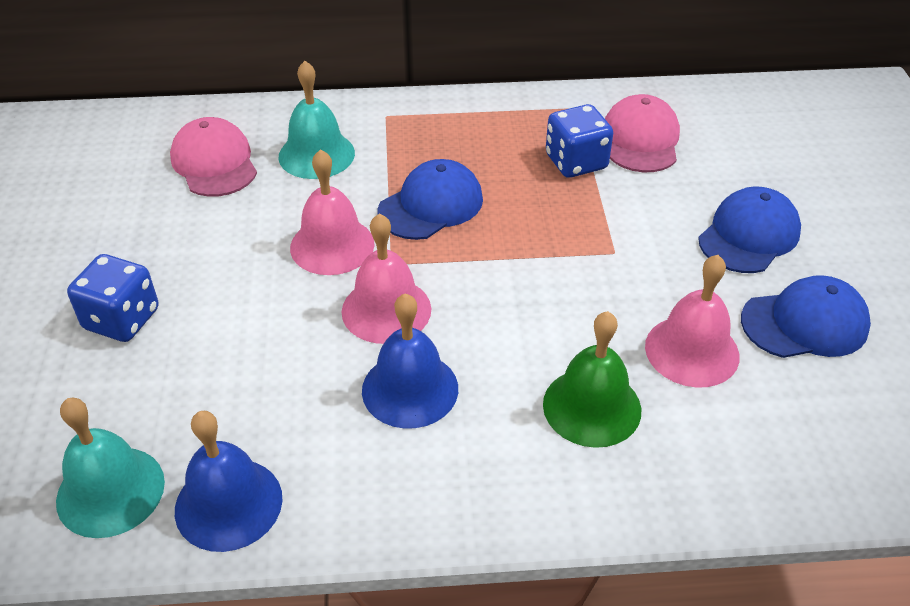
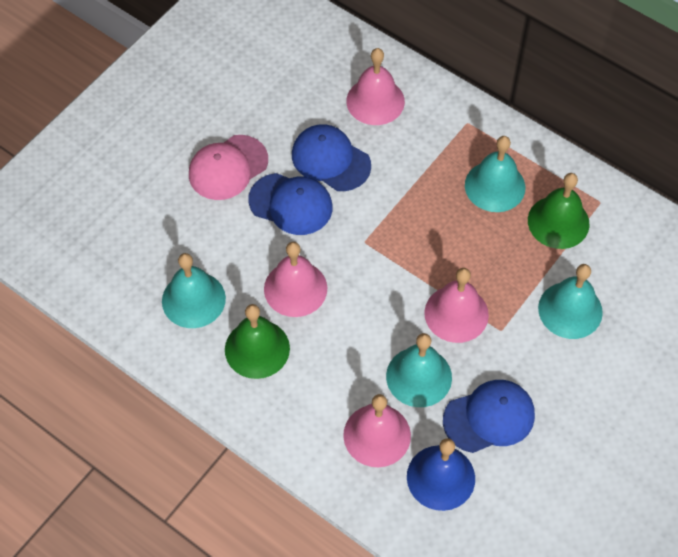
blue bell: 2 -> 1
blue dice: 2 -> 0
green bell: 1 -> 2
pink bell: 3 -> 4
pink cap: 2 -> 1
turquoise bell: 2 -> 4

